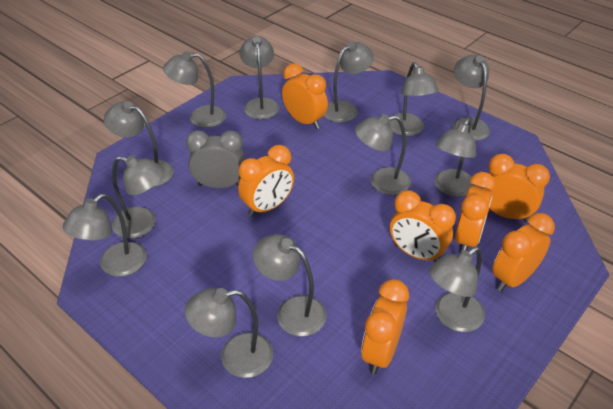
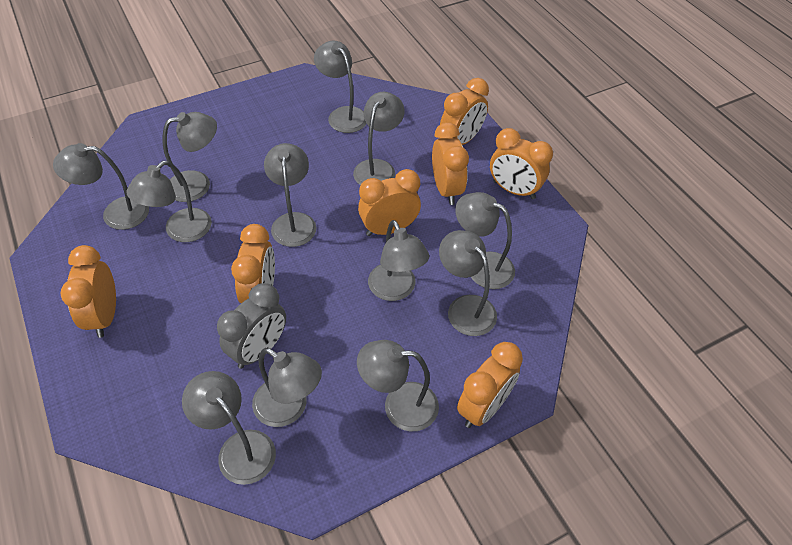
grey lamp: 13 -> 12

